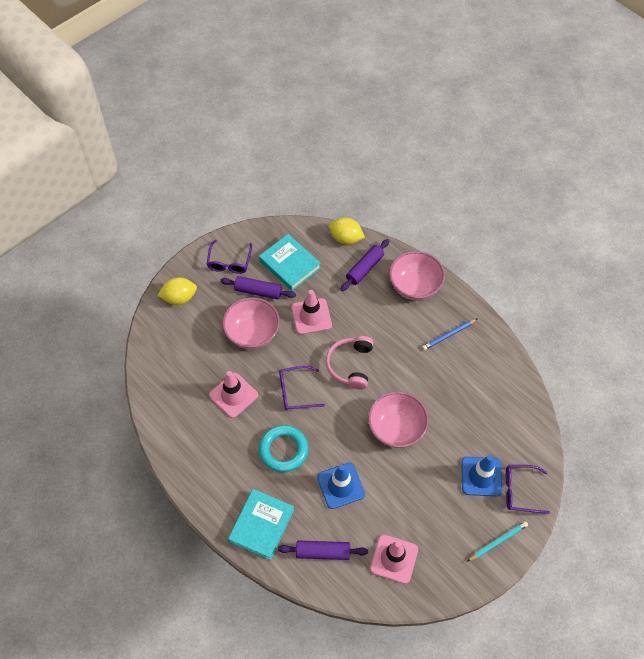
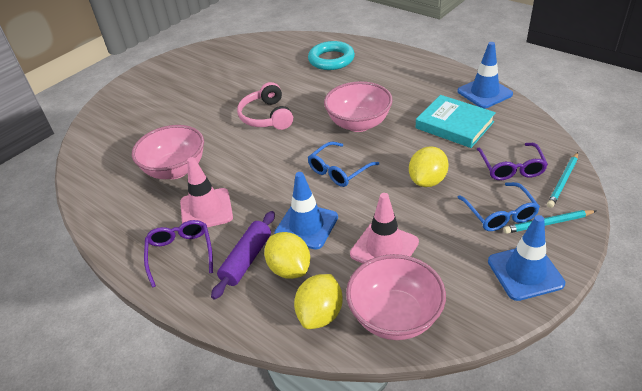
blue glasses: 0 -> 2
blue pencil: 1 -> 0
blue traffic cone: 2 -> 3
pink traffic cone: 3 -> 2
purple glasses: 3 -> 2
purple rolling pin: 3 -> 1
turquoise book: 2 -> 1
turquoise pencil: 1 -> 2
yellow lemon: 2 -> 3

